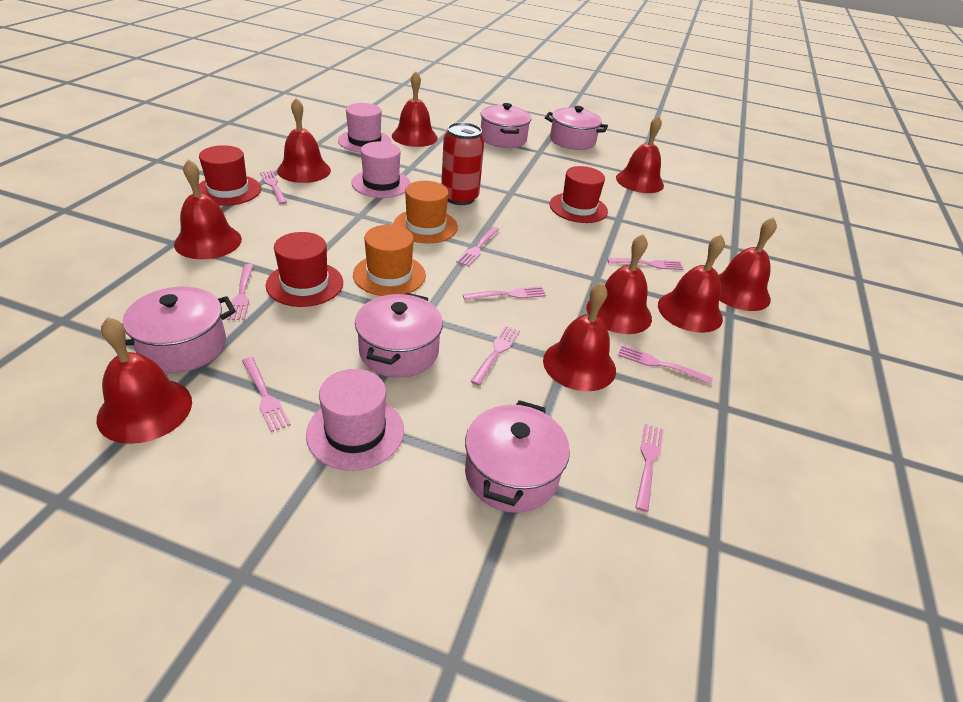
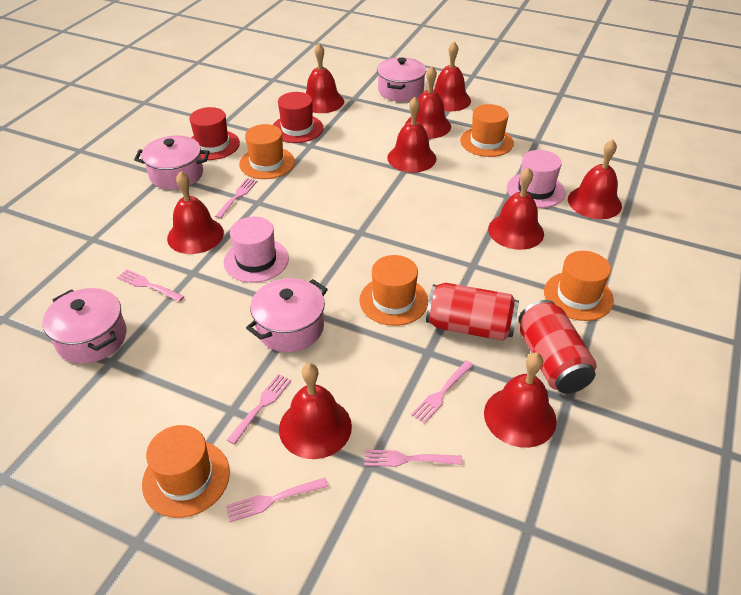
orange hat: 2 -> 5
pink fork: 9 -> 6
pink hat: 3 -> 2
pink pot: 5 -> 4
red can: 1 -> 2
red hat: 3 -> 2

